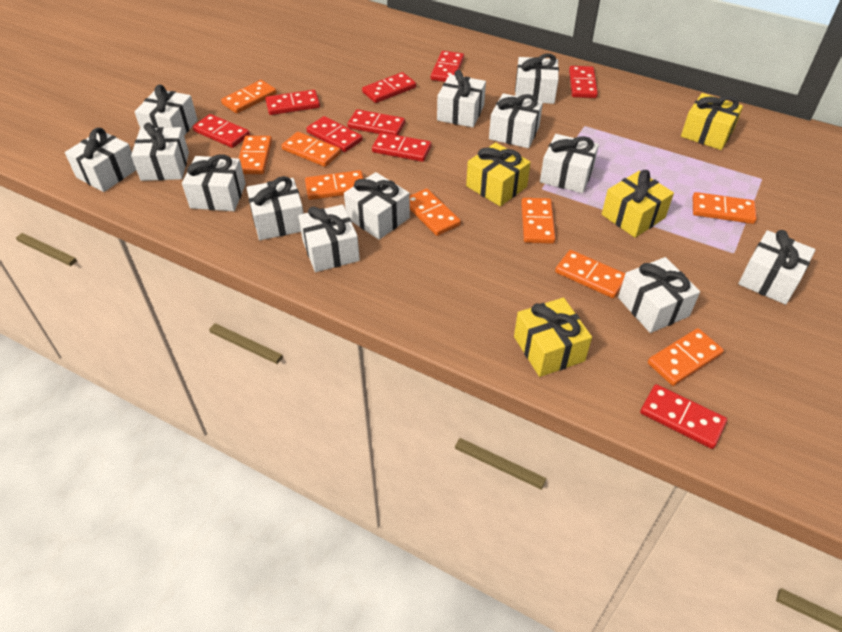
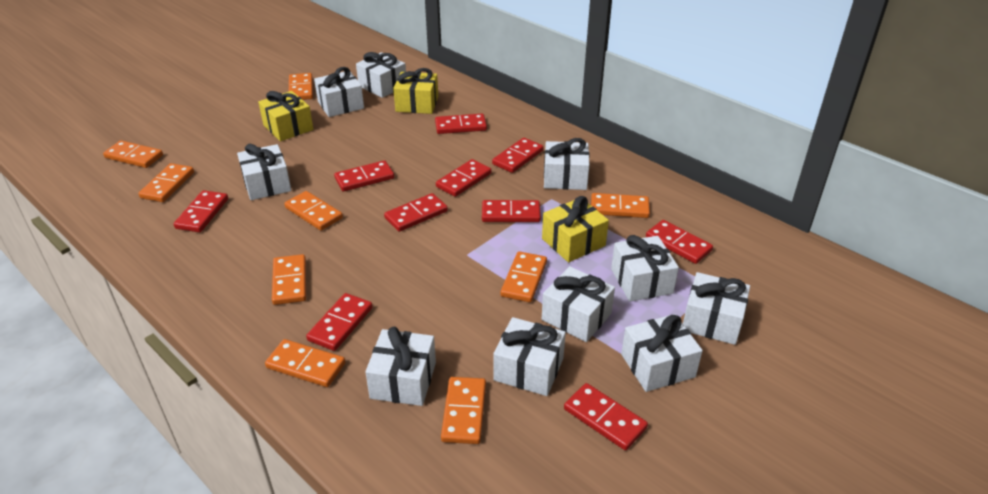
red domino: 9 -> 10
white gift: 13 -> 10
yellow gift: 4 -> 3

